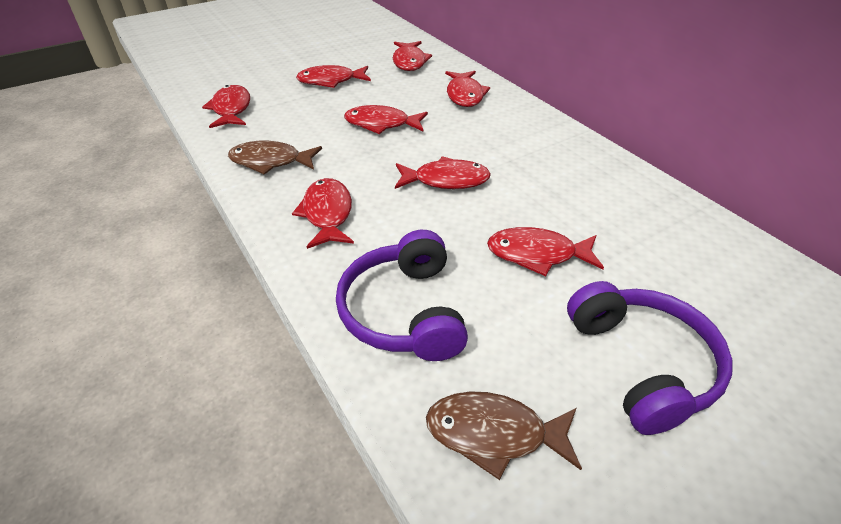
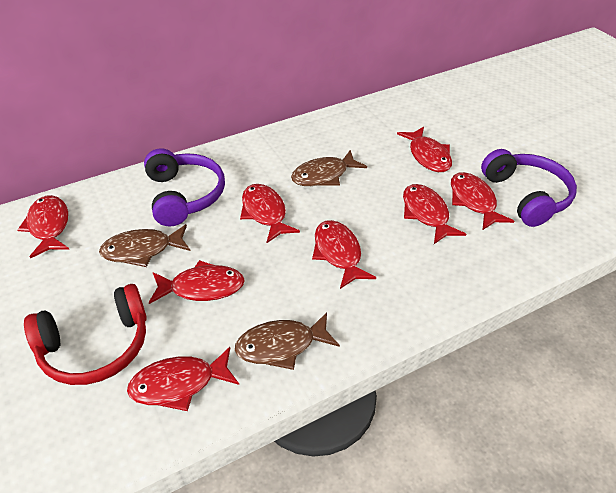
brown fish: 2 -> 3
red headphones: 0 -> 1

